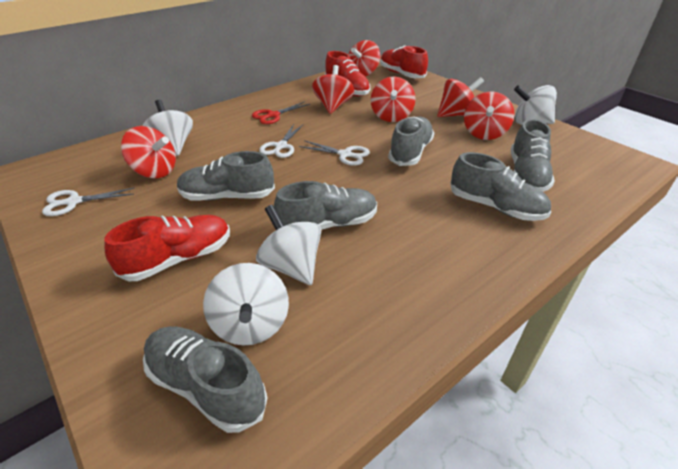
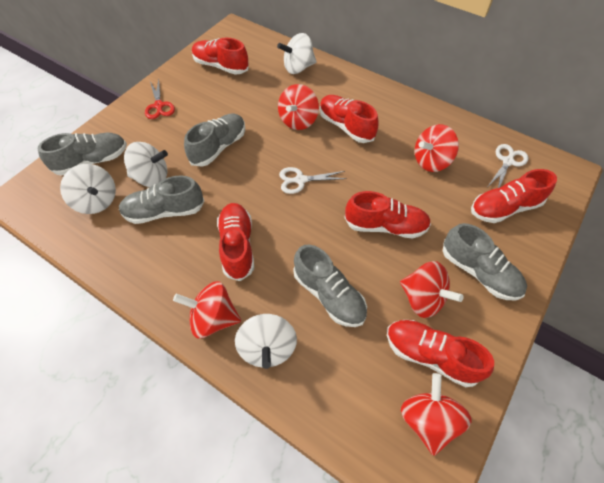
grey shoe: 6 -> 5
red shoe: 3 -> 6
red spinning top: 6 -> 5
white scissors: 3 -> 2

